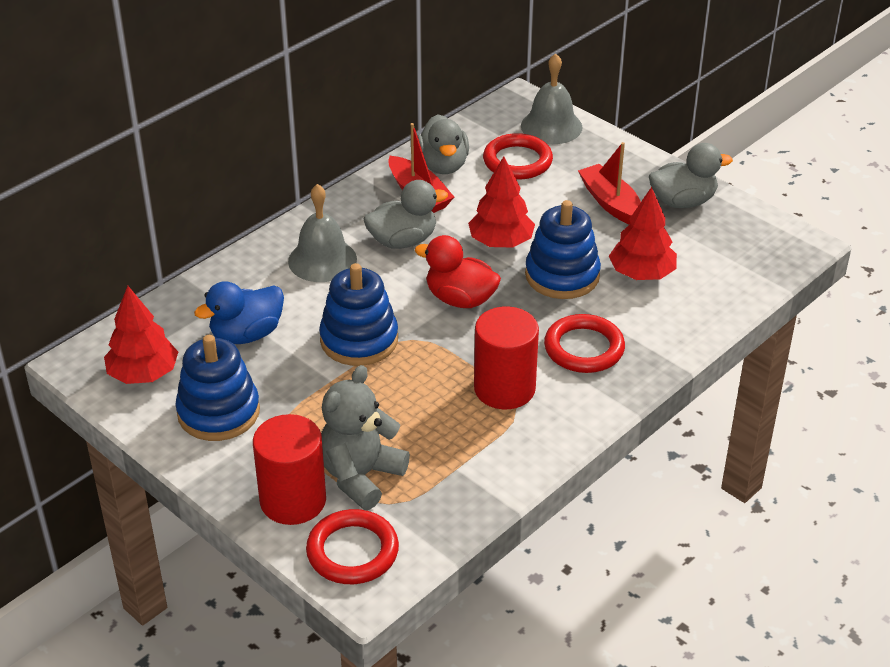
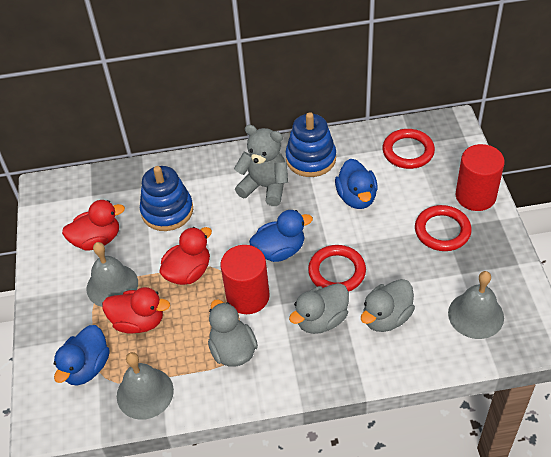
blue duck: 1 -> 3
blue stacking toy: 3 -> 2
grey bell: 2 -> 3
red boat: 2 -> 0
red duck: 1 -> 3
red tree: 3 -> 0

